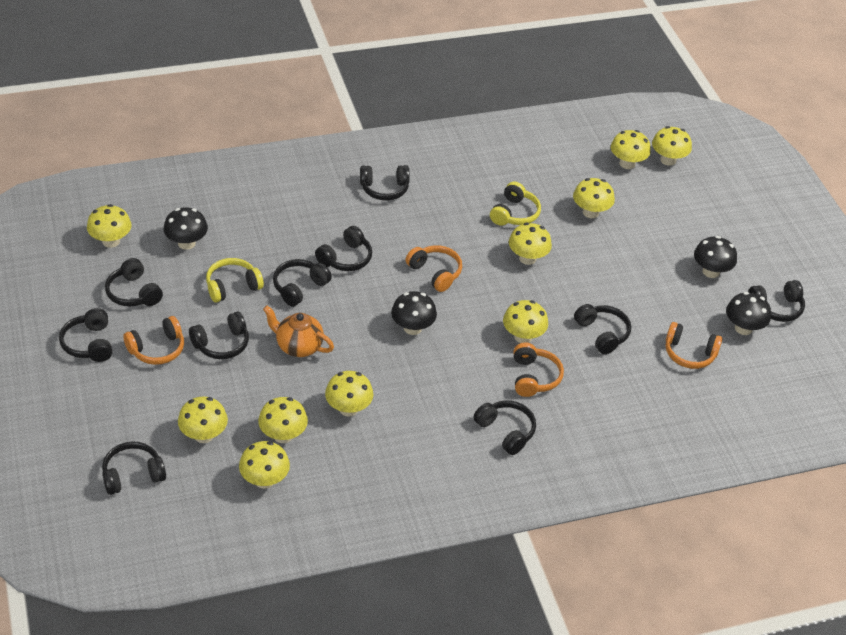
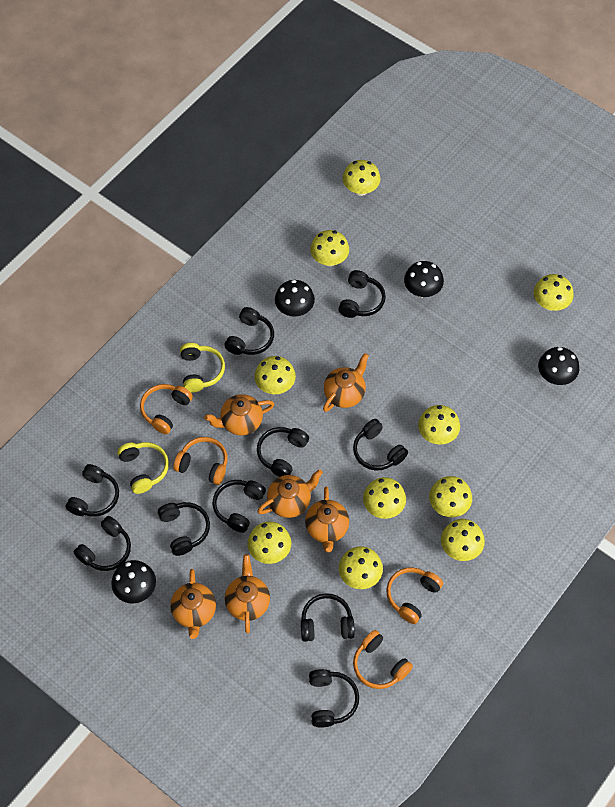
orange teapot: 1 -> 6

